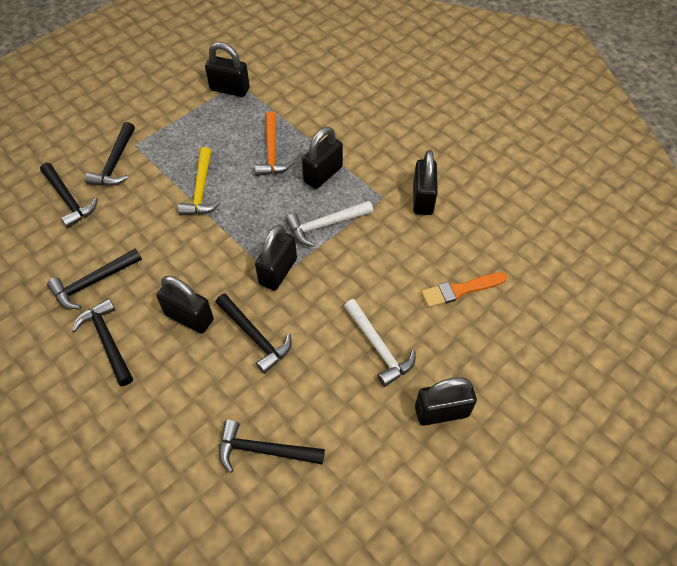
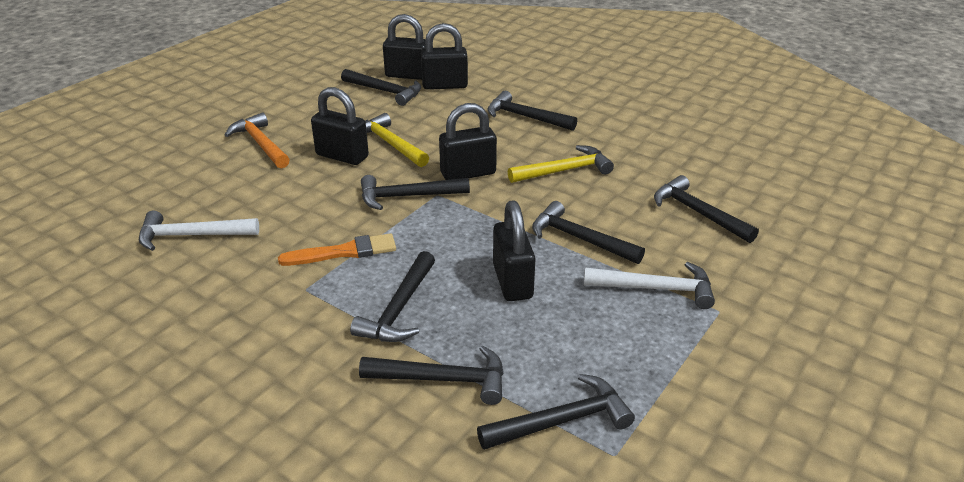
black hammer: 6 -> 8
black padlock: 6 -> 5
yellow hammer: 1 -> 2

